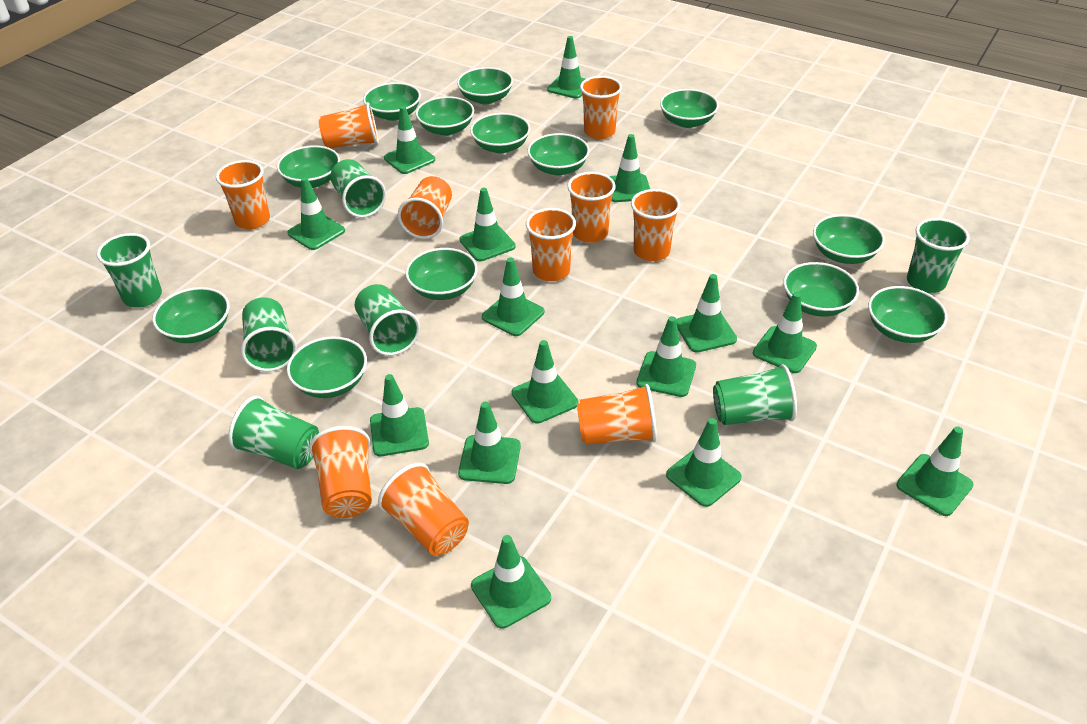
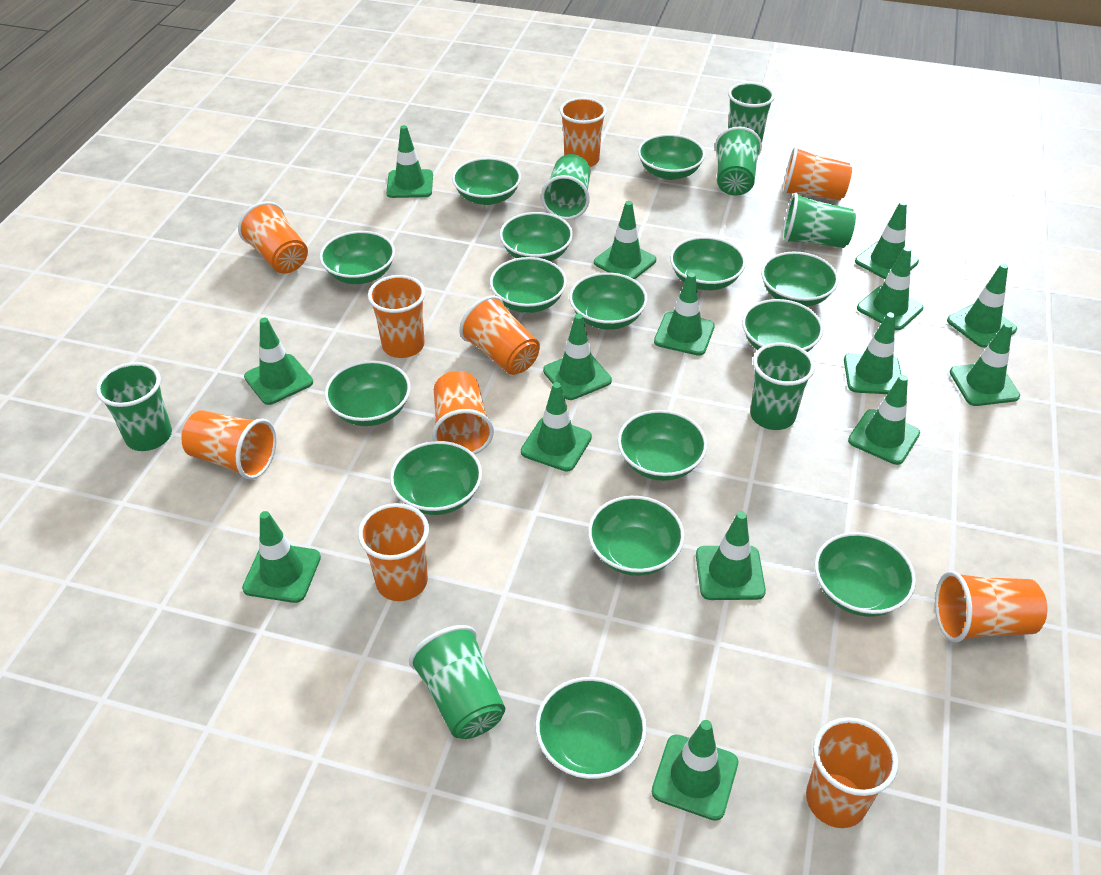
green bowl: 13 -> 15

